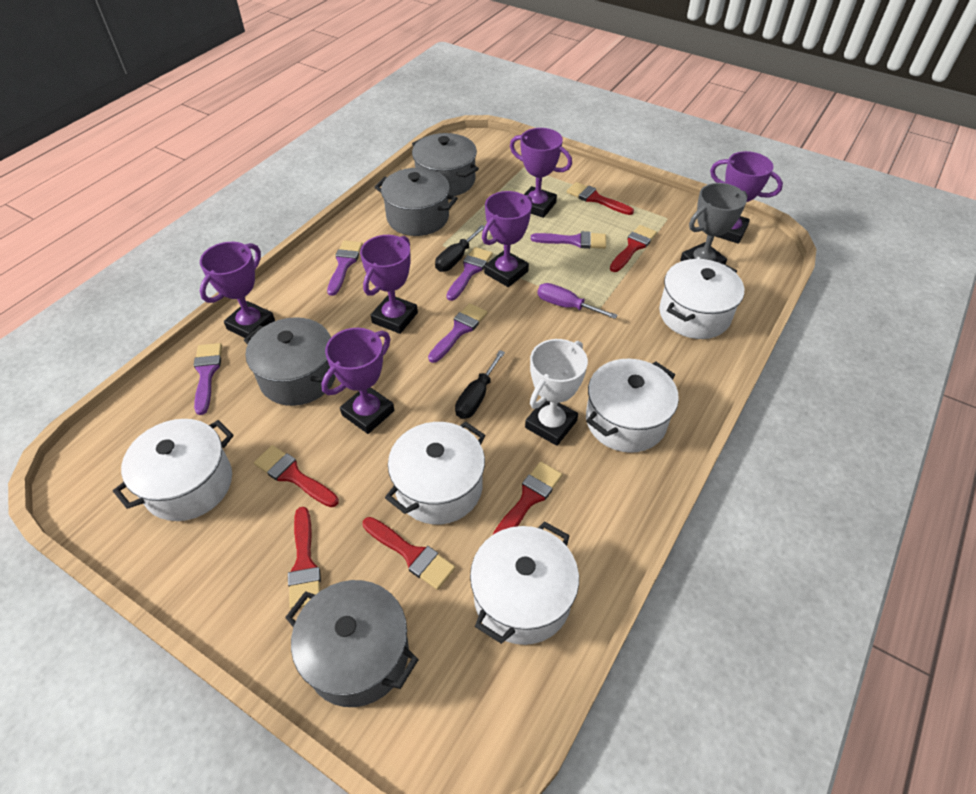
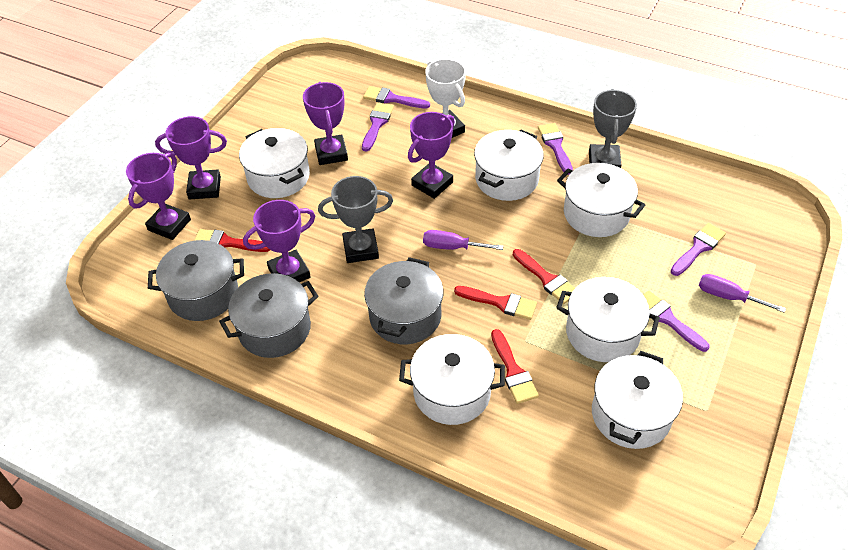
black screwdriver: 2 -> 0
grey pot: 4 -> 3
grey trophy: 1 -> 2
purple screwdriver: 1 -> 2
purple trophy: 6 -> 5
red brush: 6 -> 4
white pot: 5 -> 6

